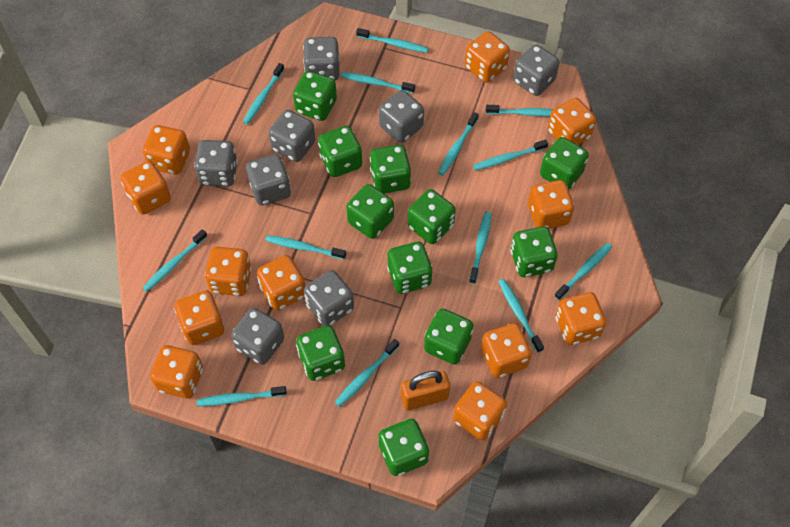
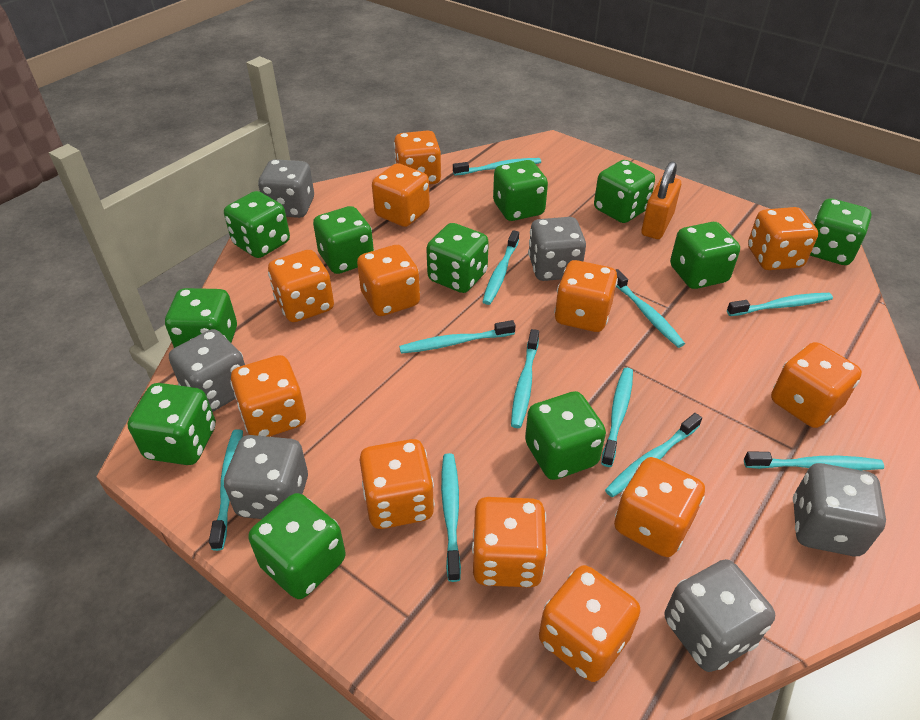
grey dice: 8 -> 6
turquoise toothbrush: 13 -> 11

